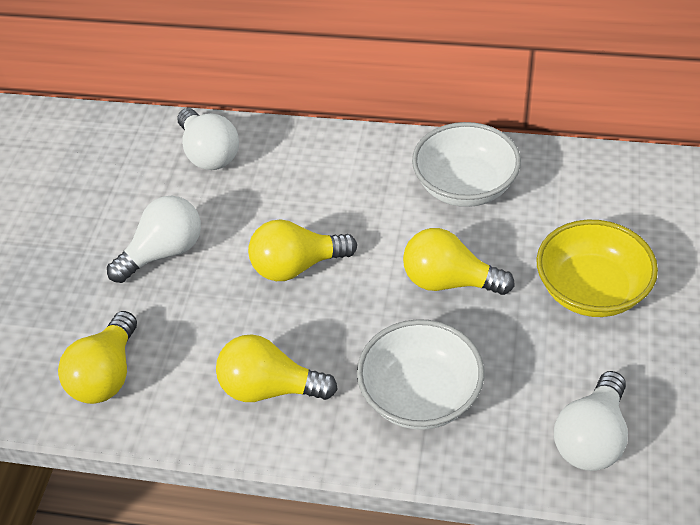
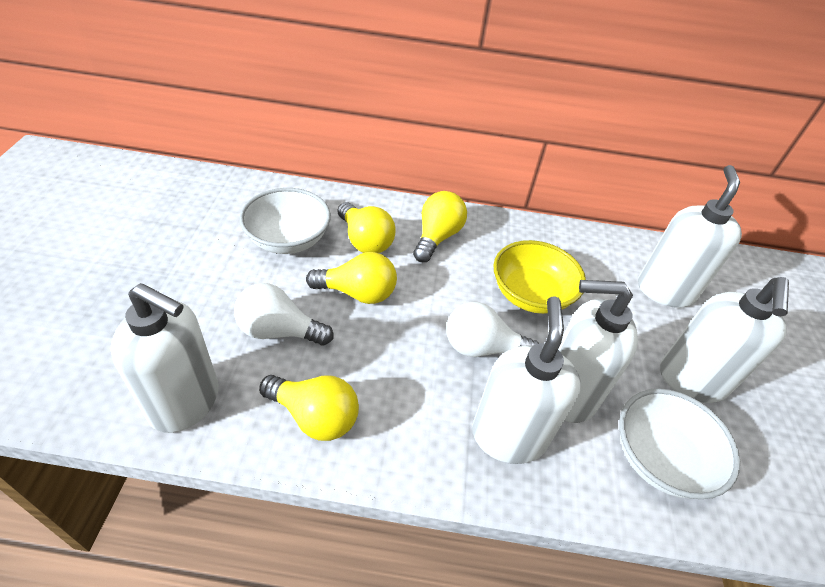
white light bulb: 3 -> 2
white soap dispenser: 0 -> 5

